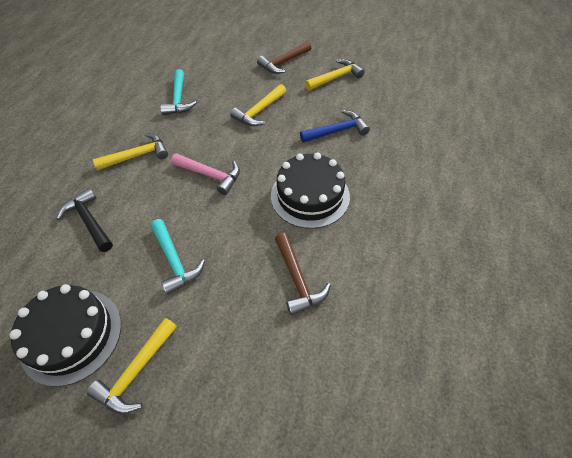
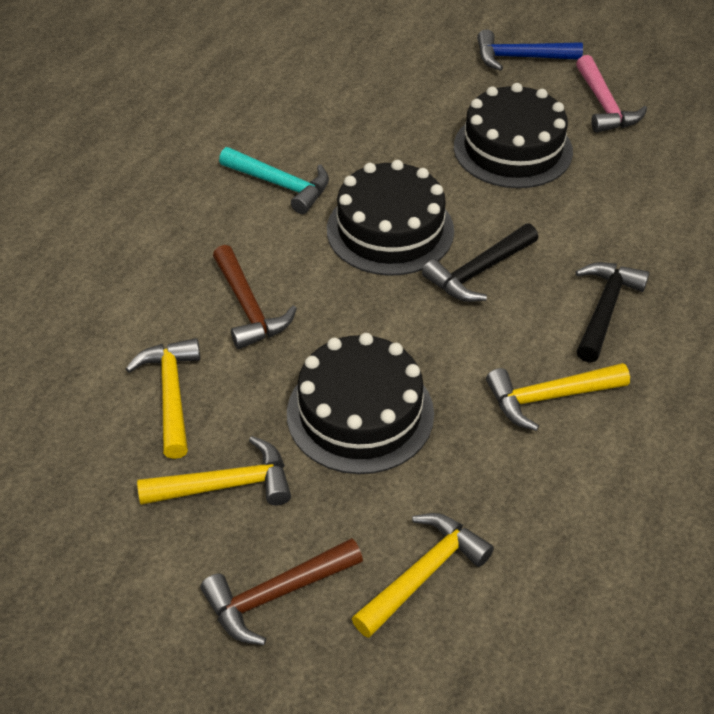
black cake: 2 -> 3
black hammer: 1 -> 2
turquoise hammer: 2 -> 1

